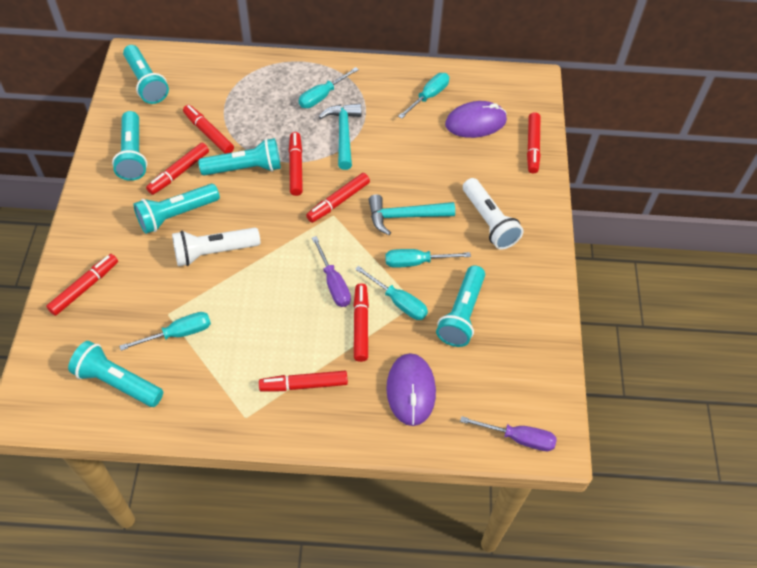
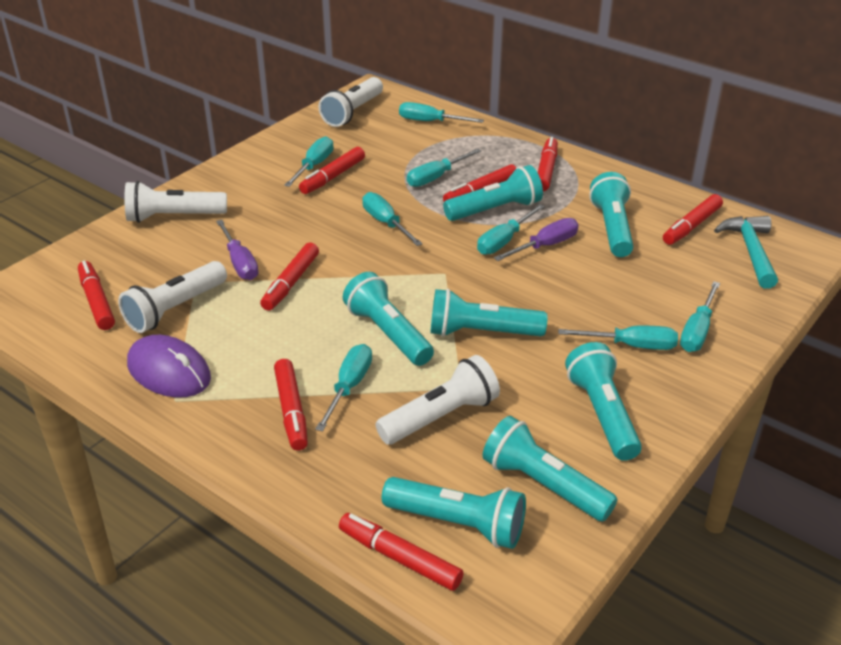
purple mouse: 2 -> 1
turquoise flashlight: 6 -> 7
turquoise hammer: 2 -> 1
turquoise screwdriver: 5 -> 8
white flashlight: 2 -> 4

